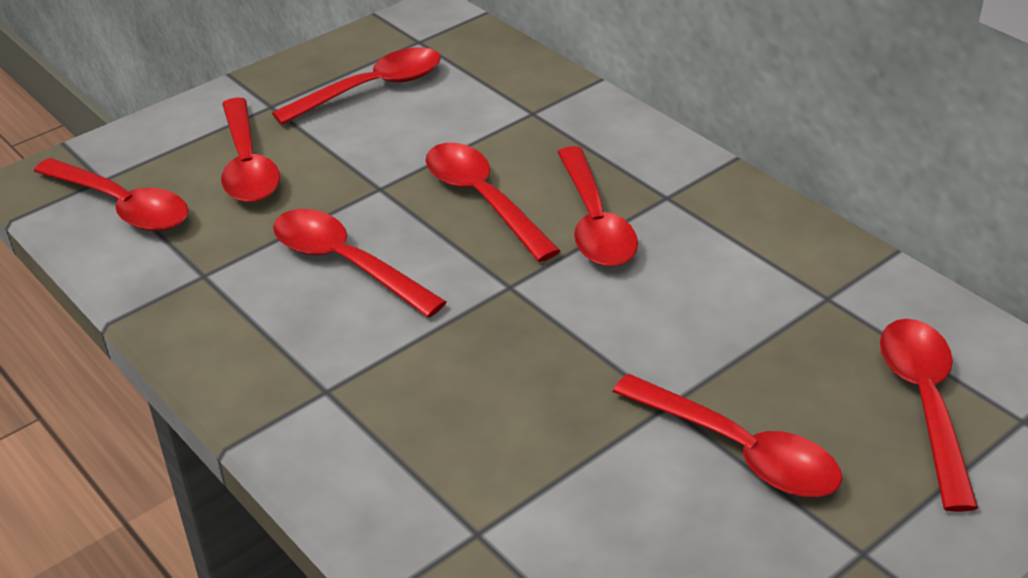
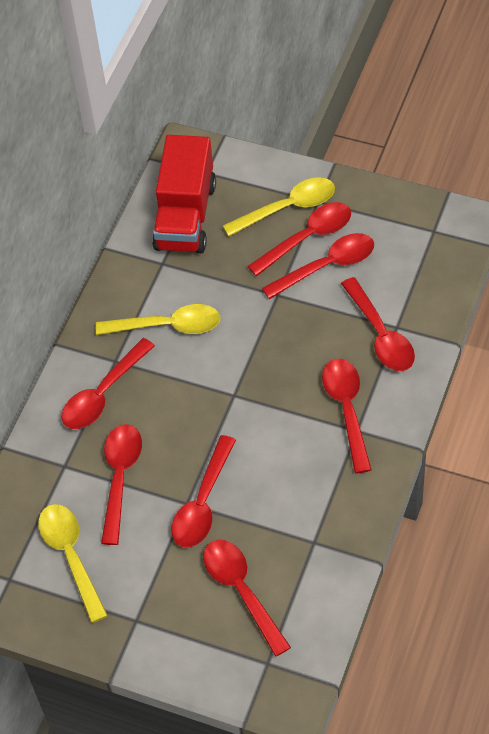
red truck: 0 -> 1
yellow spoon: 0 -> 3

